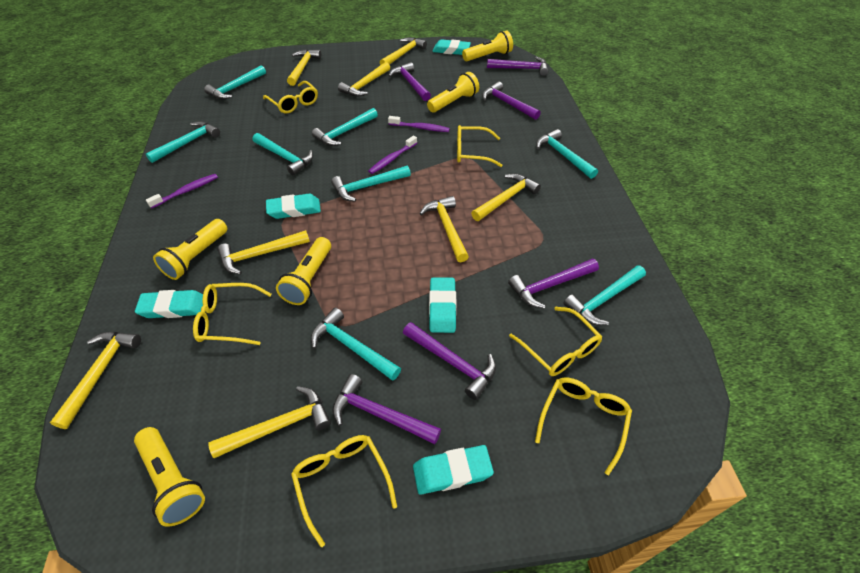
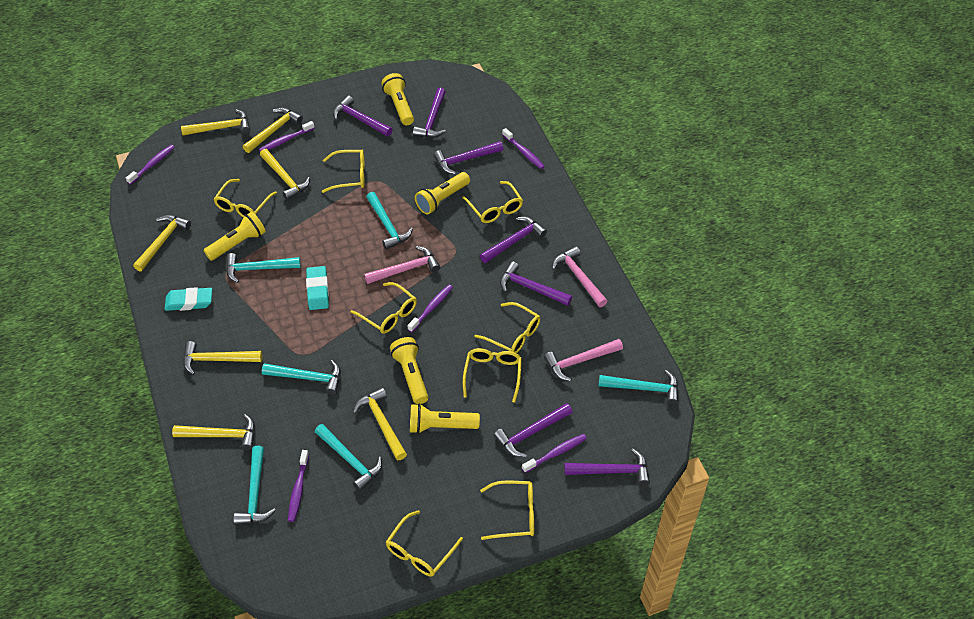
pink hammer: 0 -> 3
purple hammer: 6 -> 7
purple toothbrush: 3 -> 6
turquoise eraser: 5 -> 2
turquoise hammer: 8 -> 6
yellow glasses: 6 -> 8
yellow hammer: 8 -> 7

